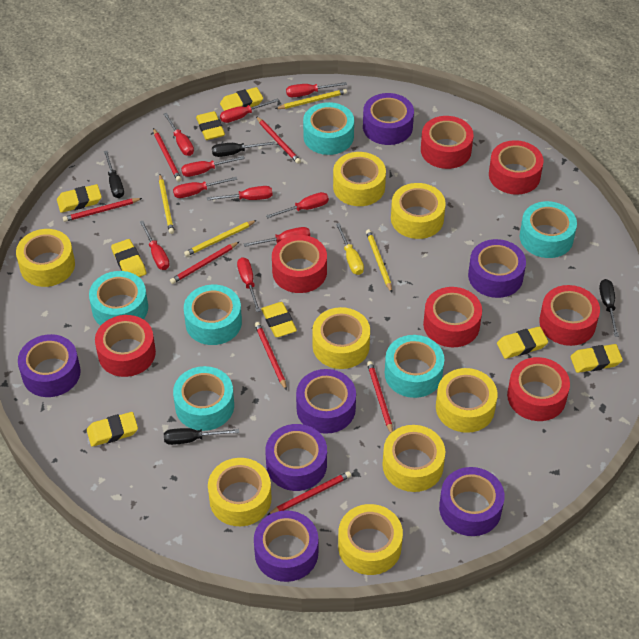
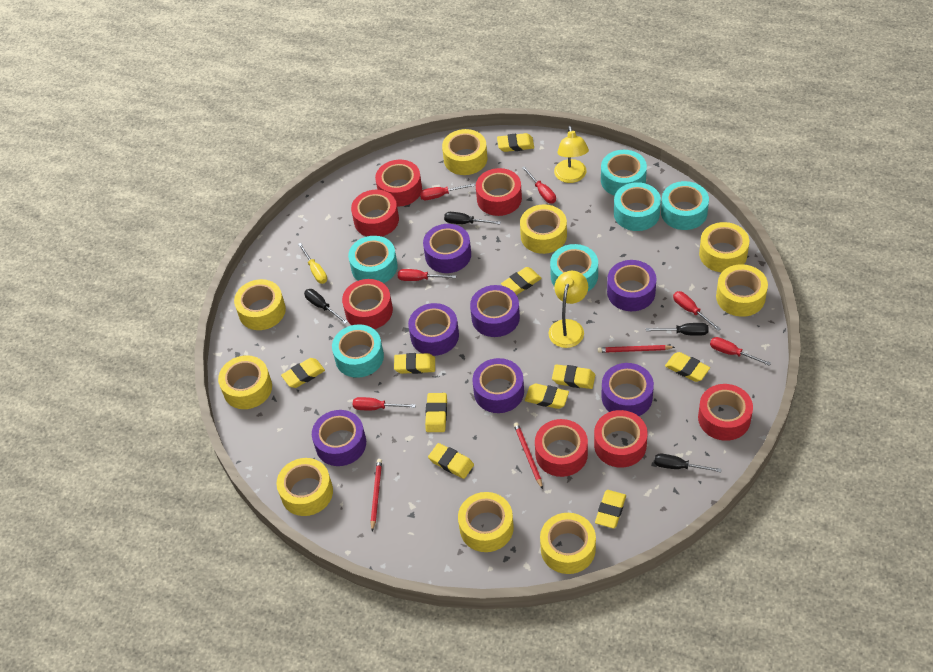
red pencil: 7 -> 3
red screwdriver: 10 -> 6
yellow eraser: 8 -> 10
yellow lamp: 0 -> 2
yellow pencil: 4 -> 0
yellow tape: 8 -> 9

